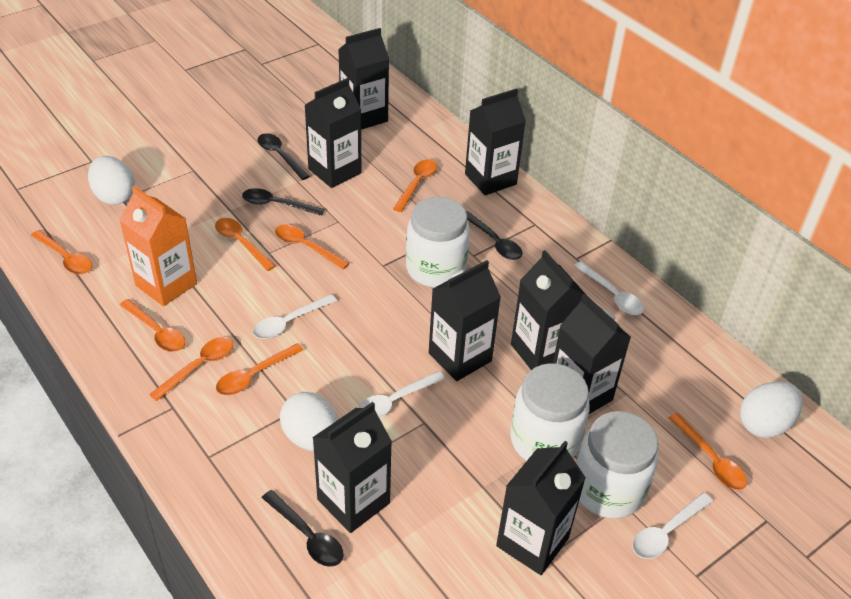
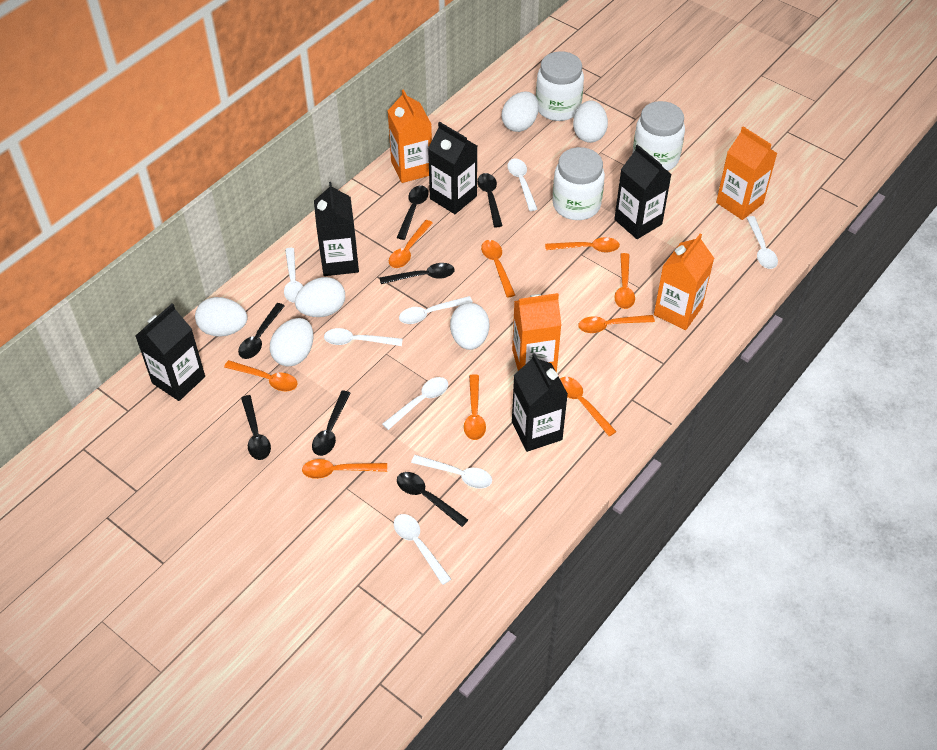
black carton: 8 -> 5
black spoon: 4 -> 7
orange carton: 1 -> 4
orange spoon: 8 -> 9
white egg: 3 -> 6
white spoon: 4 -> 8

